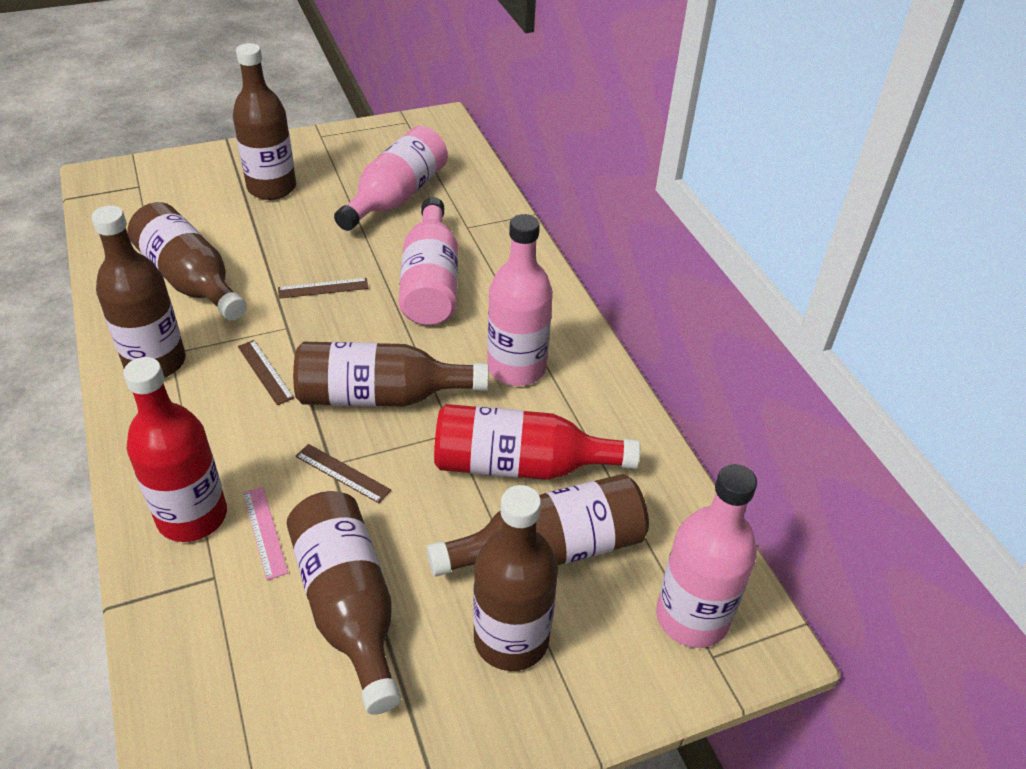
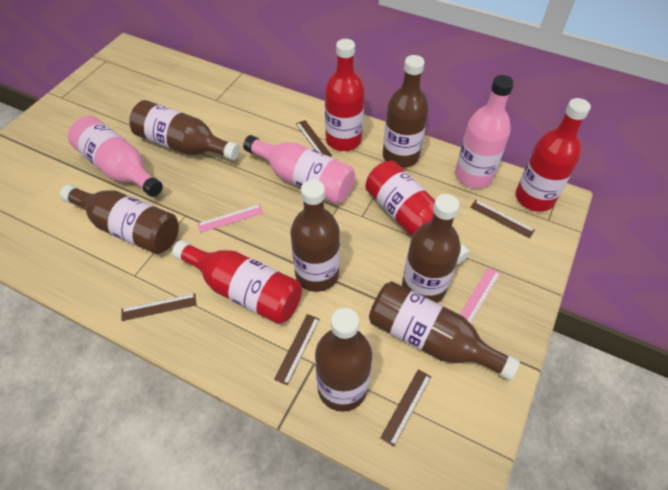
brown ruler: 3 -> 5
pink bottle: 4 -> 3
pink ruler: 1 -> 2
red bottle: 2 -> 4

